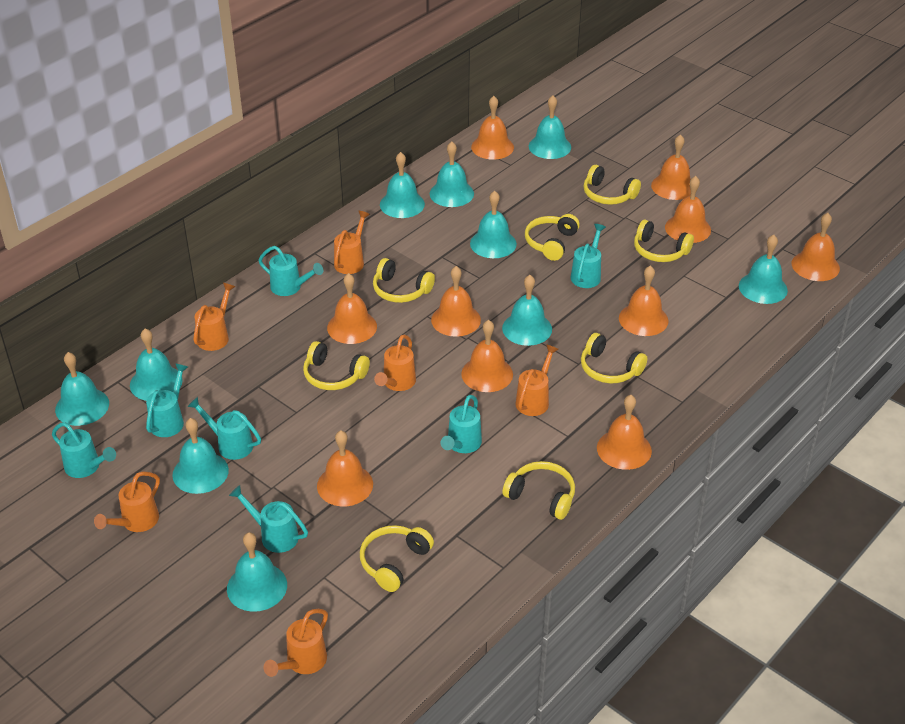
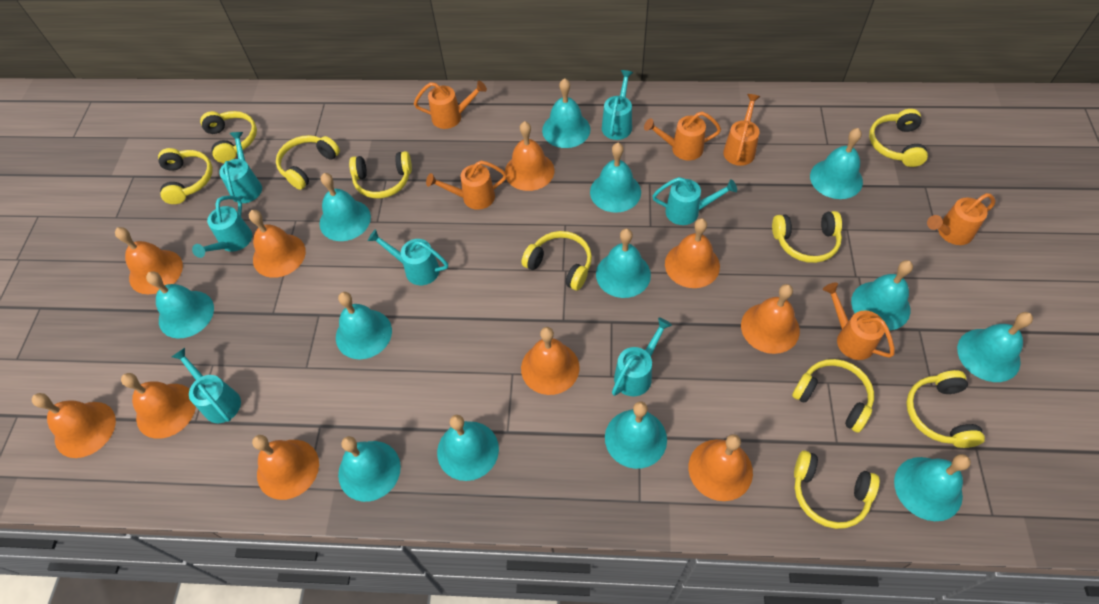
turquoise bell: 10 -> 13
yellow headphones: 8 -> 10

